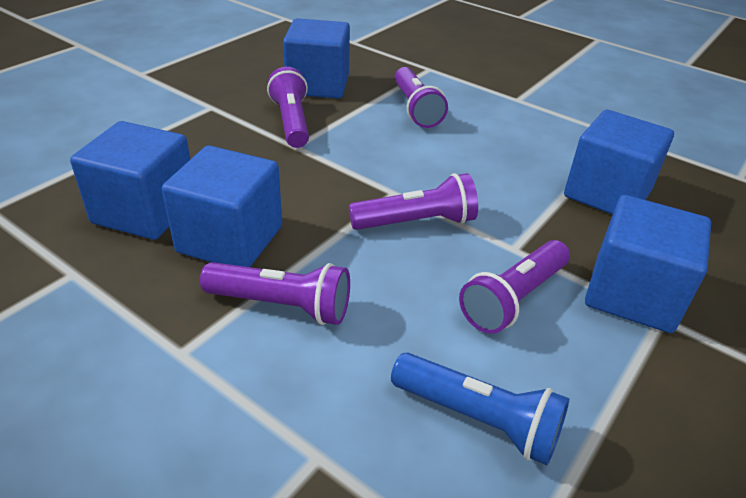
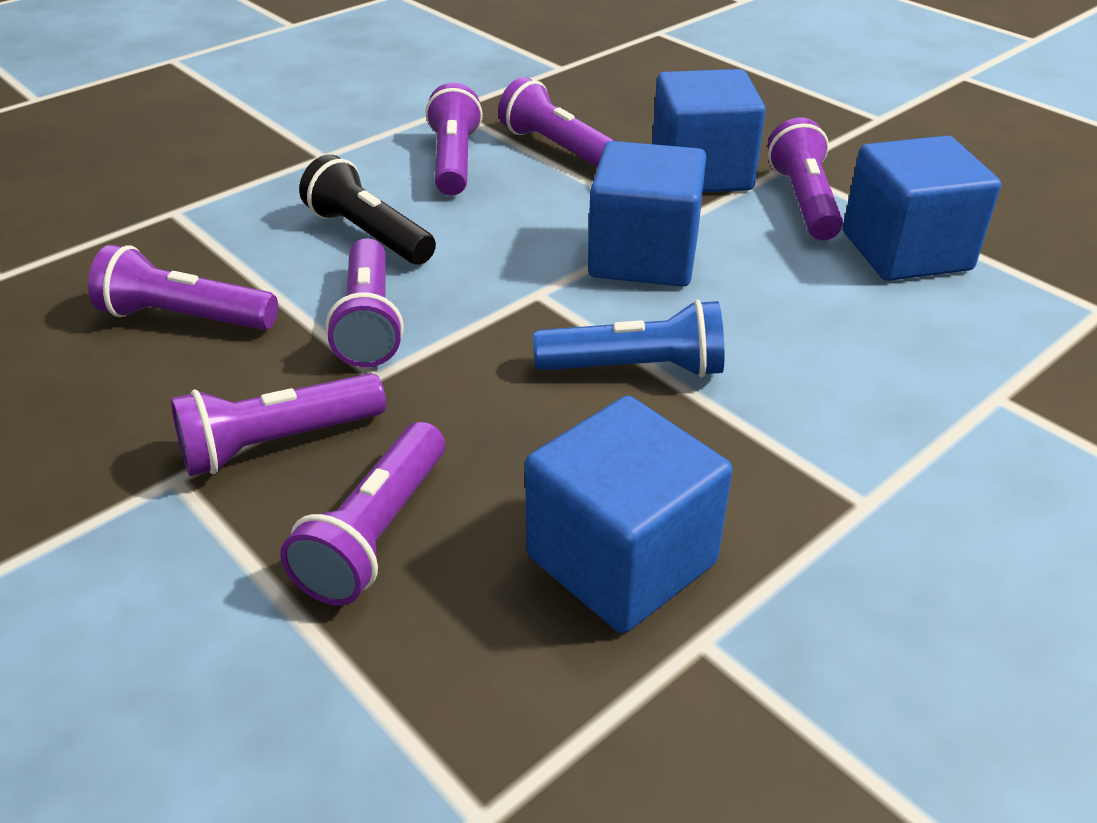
black flashlight: 0 -> 1
blue cube: 5 -> 4
purple flashlight: 5 -> 7

